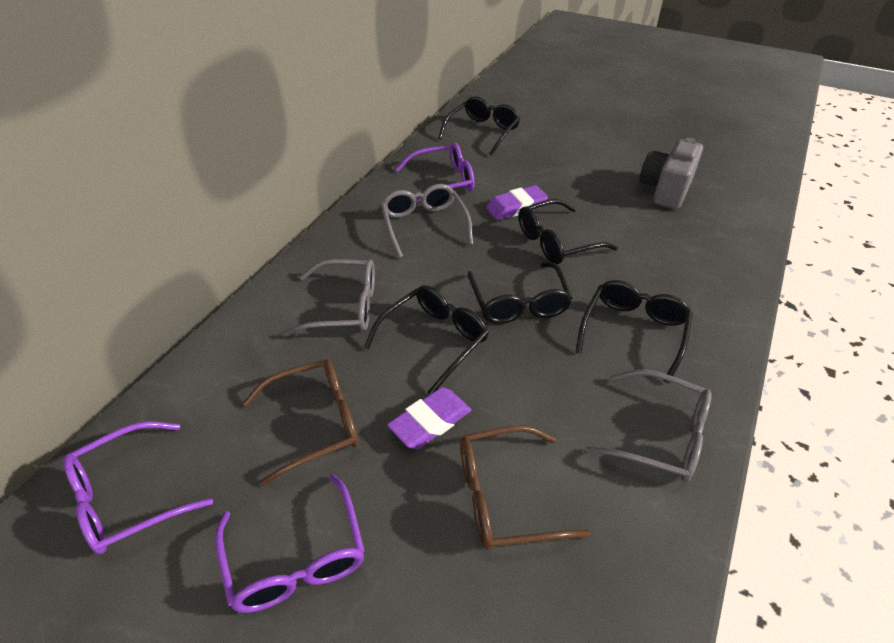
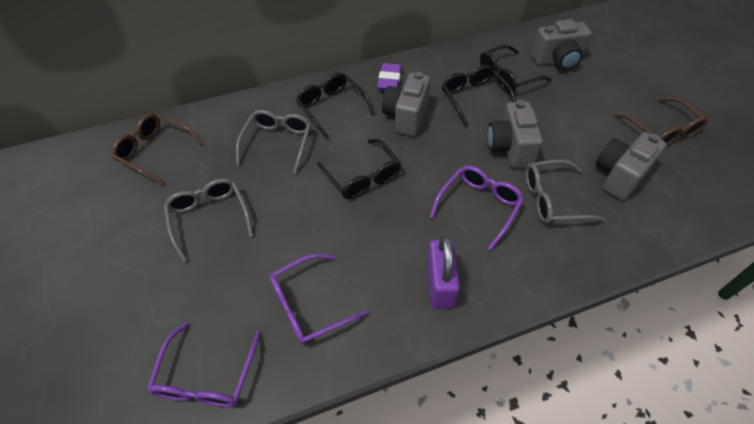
black glasses: 5 -> 4
grey camera: 1 -> 4
purple eraser: 2 -> 1
purple padlock: 0 -> 1

